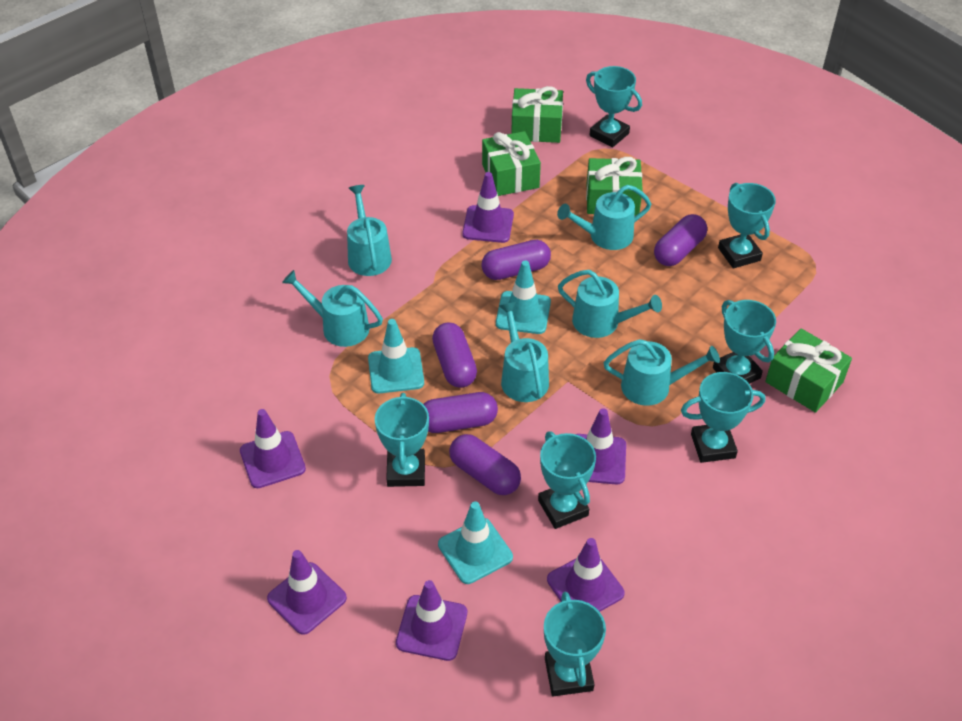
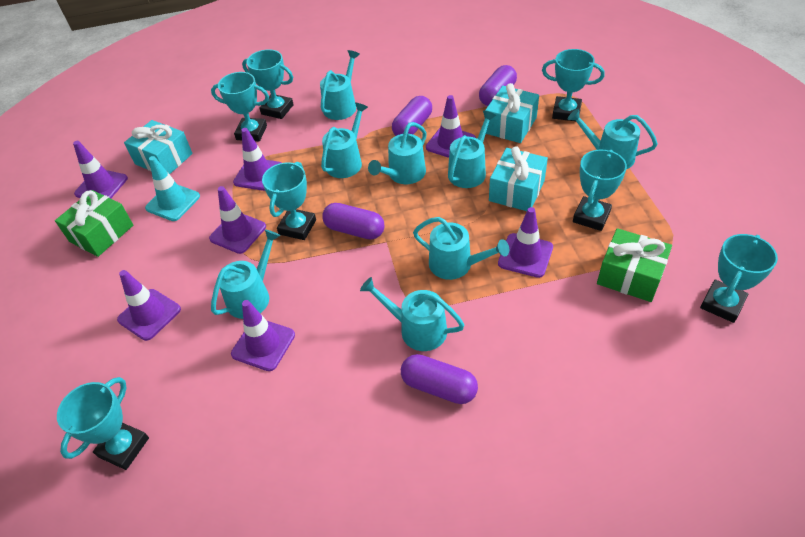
green gift: 4 -> 2
purple capsule: 5 -> 4
purple traffic cone: 6 -> 7
turquoise gift: 0 -> 3
turquoise traffic cone: 3 -> 1
turquoise watering can: 6 -> 8

